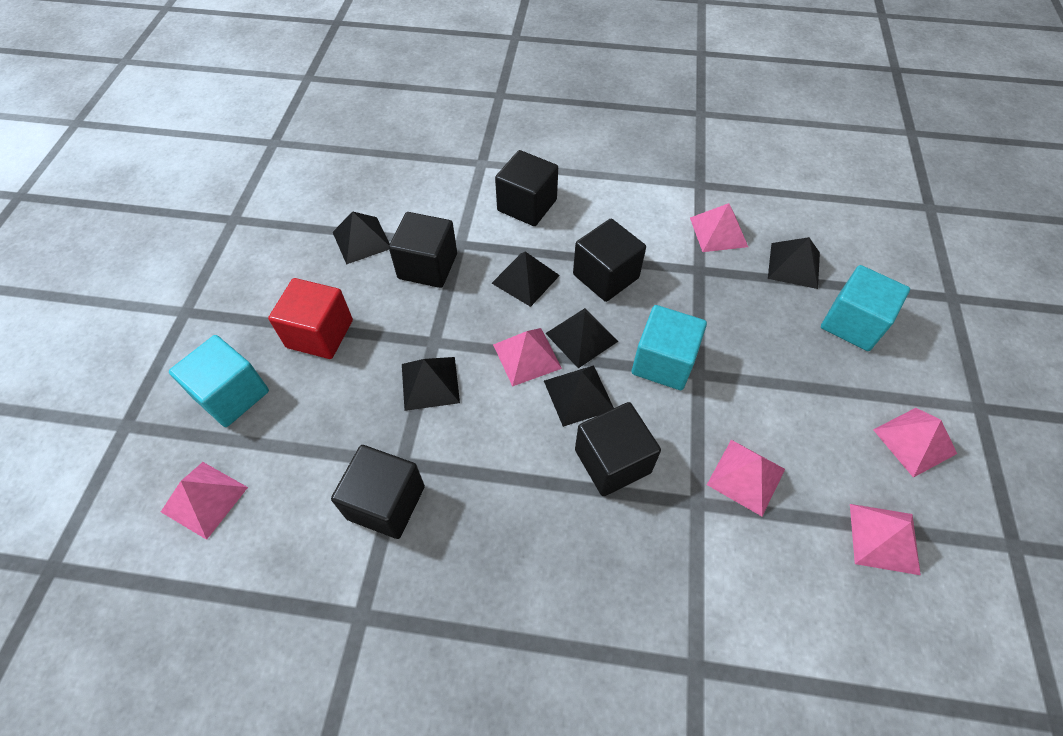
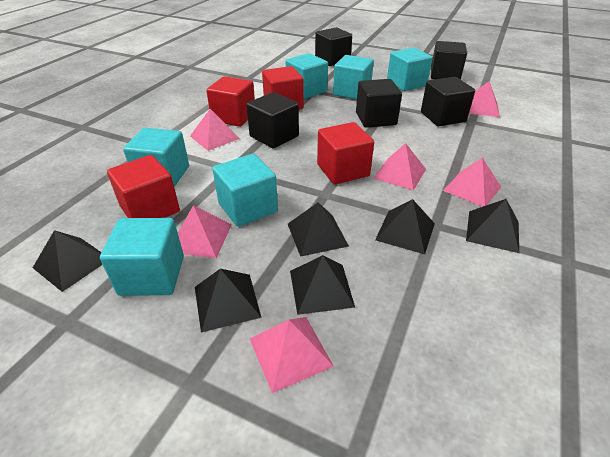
red cube: 1 -> 4
turquoise cube: 3 -> 6

